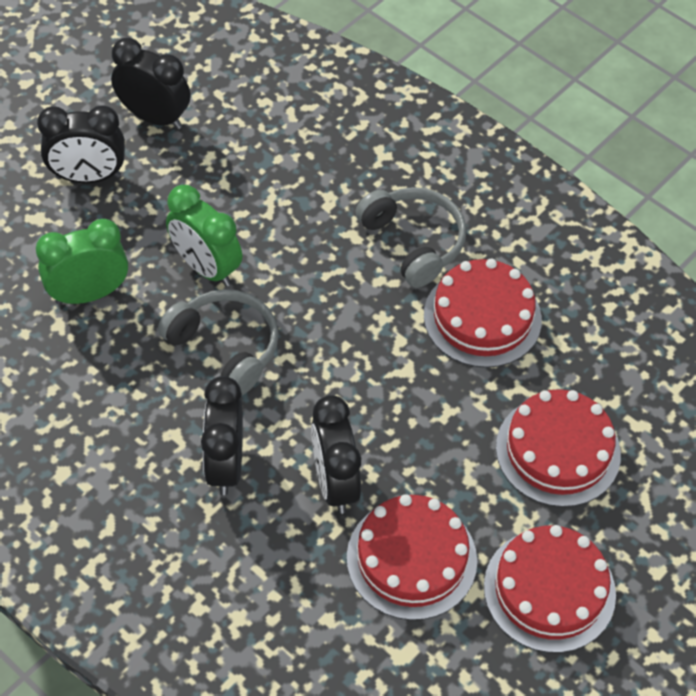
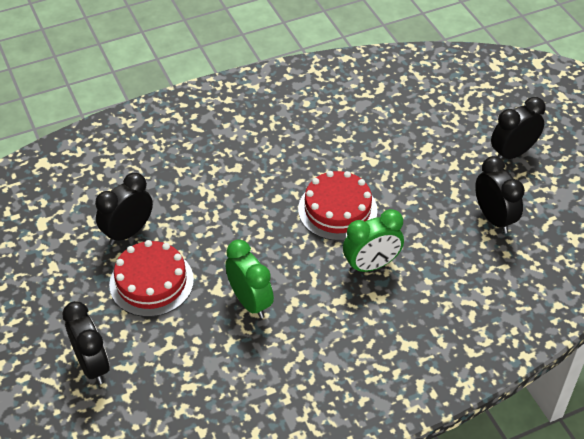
grey headphones: 2 -> 0
red cake: 4 -> 2

